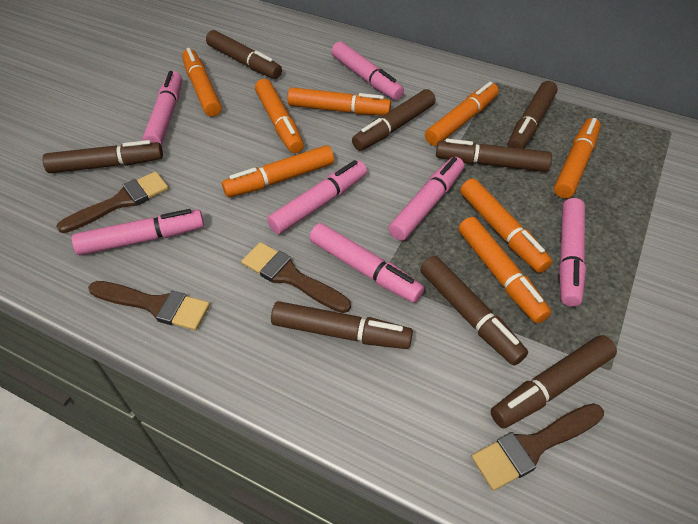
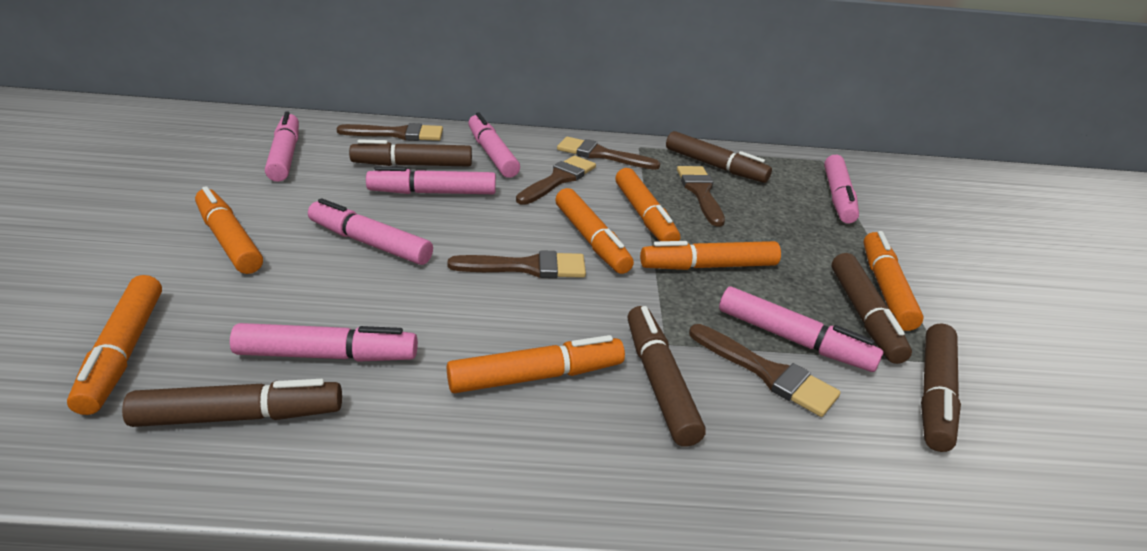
brown brush: 4 -> 6
brown marker: 8 -> 6
orange marker: 8 -> 7

